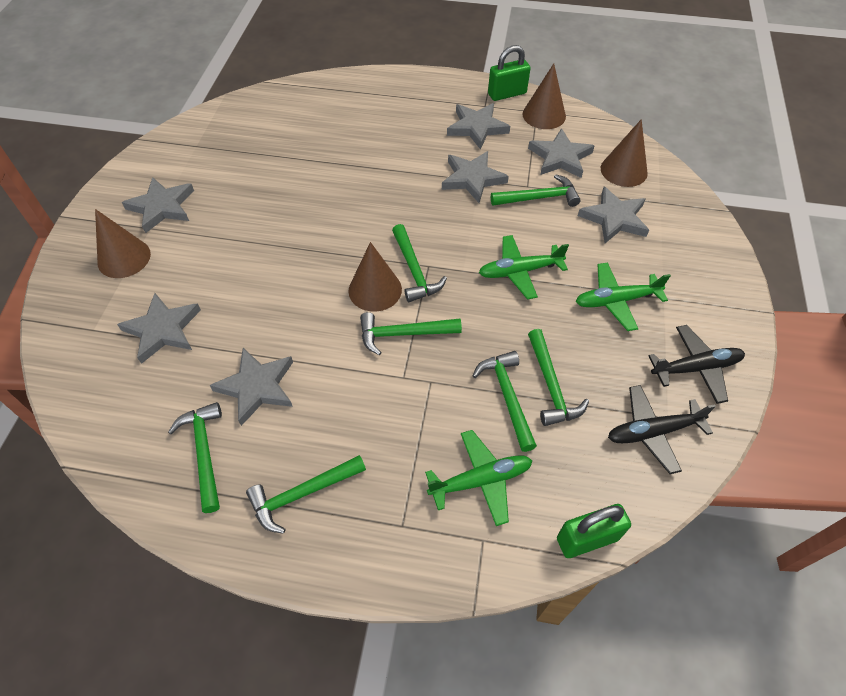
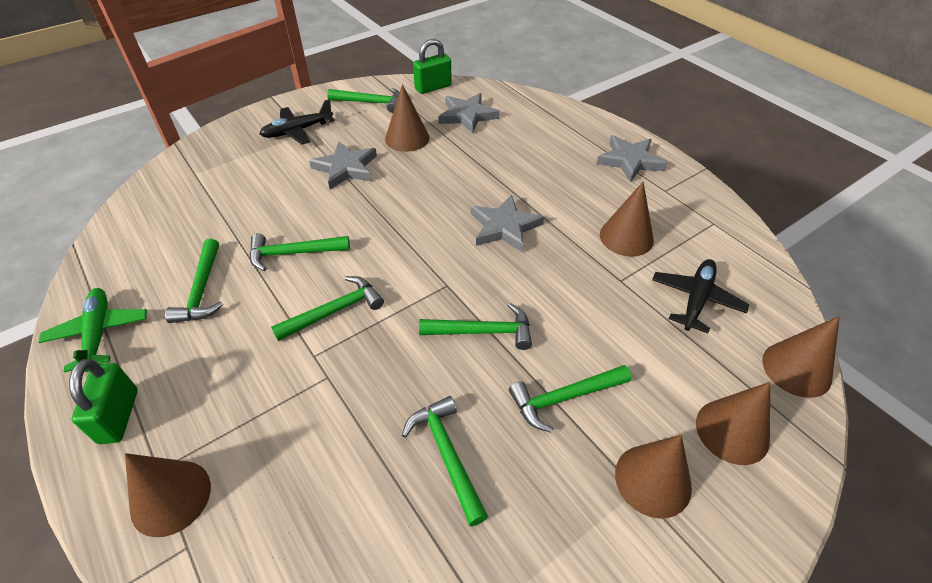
brown cone: 4 -> 6
green plane: 3 -> 1
grey star: 7 -> 4

